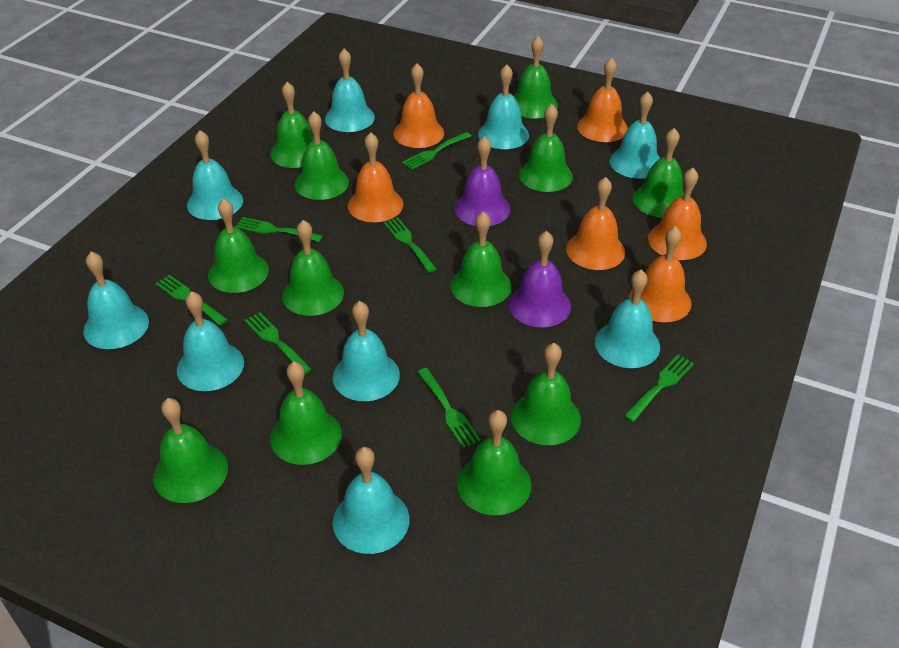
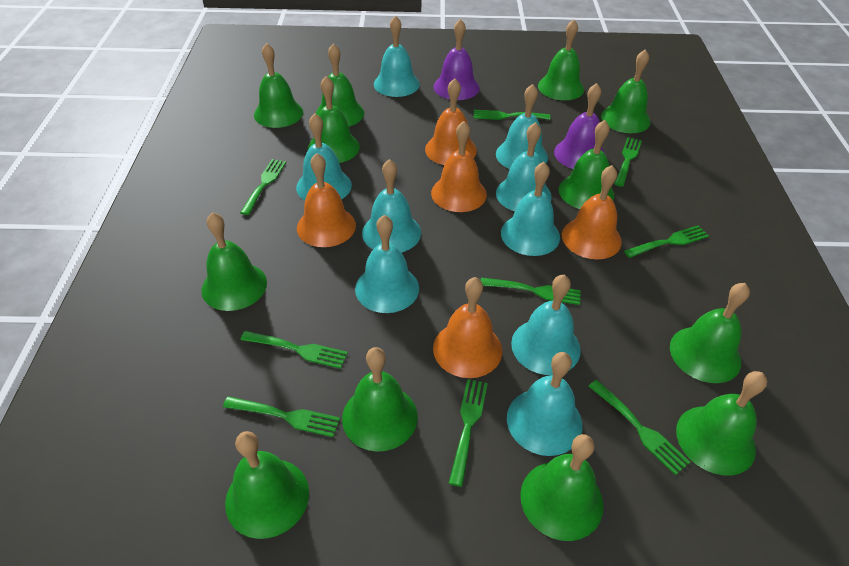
green fork: 7 -> 9
orange bell: 6 -> 5

